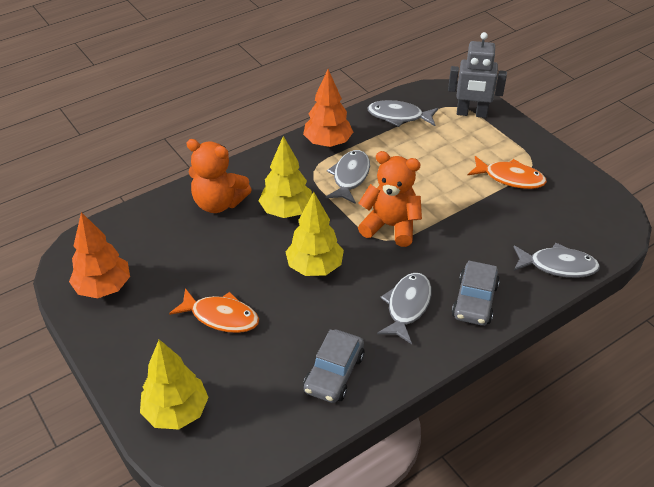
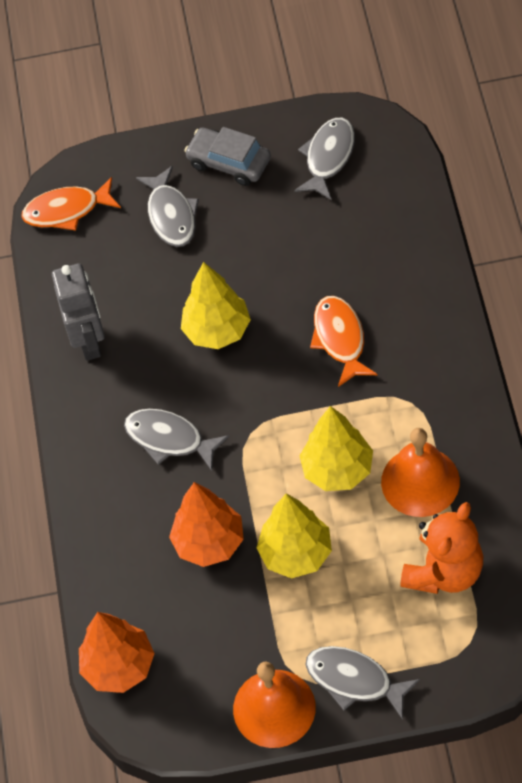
grey car: 2 -> 1
orange bell: 0 -> 2
orange teddy bear: 2 -> 1

